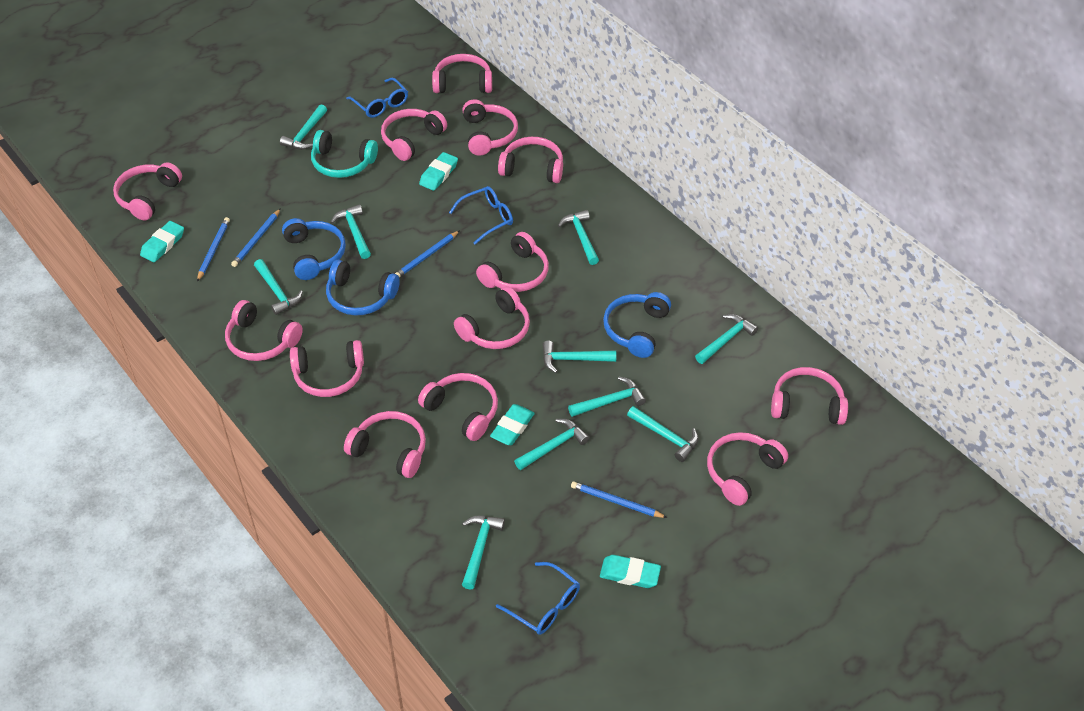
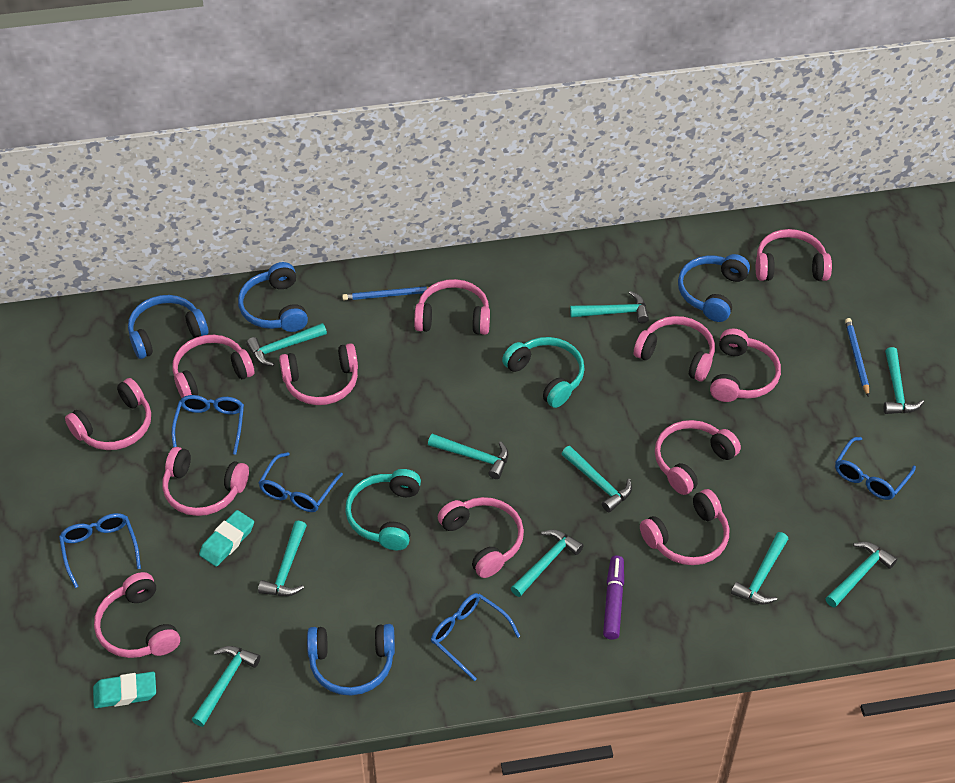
blue glasses: 3 -> 5
blue headphones: 3 -> 4
blue pencil: 4 -> 2
pink headphones: 13 -> 12
purple marker: 0 -> 1
turquoise eraser: 4 -> 2
turquoise headphones: 1 -> 2

